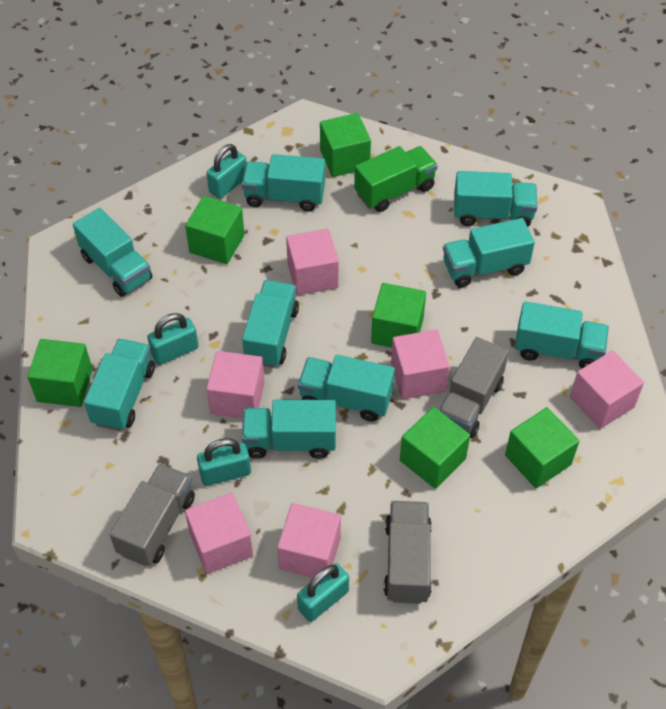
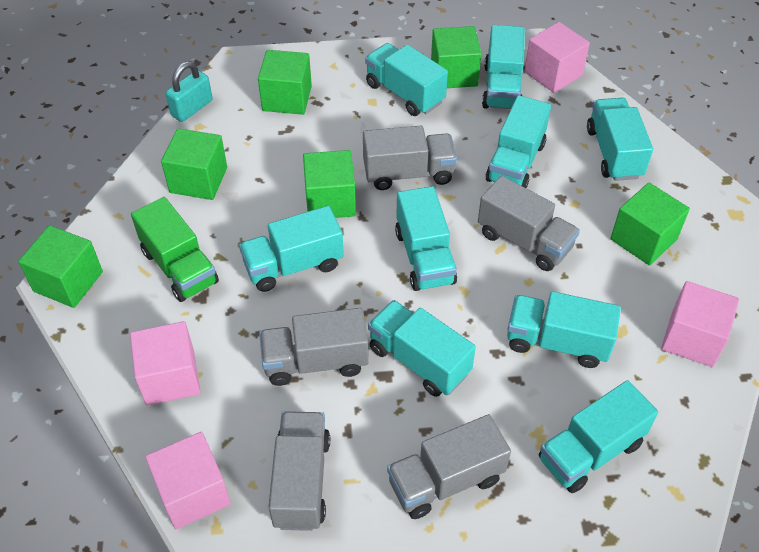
grey truck: 3 -> 5
pink cube: 6 -> 4
turquoise padlock: 4 -> 1

